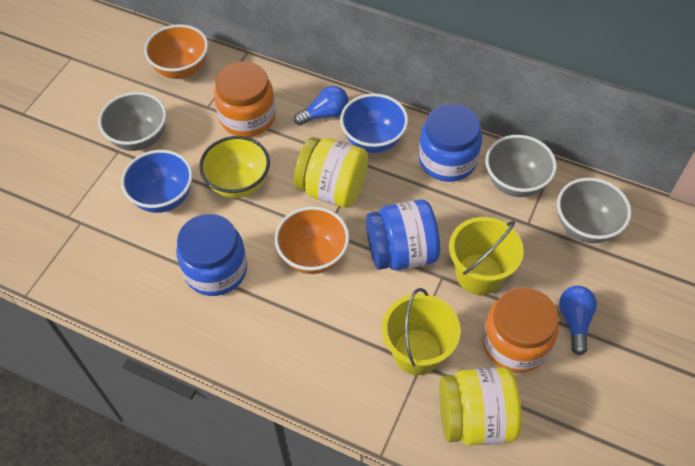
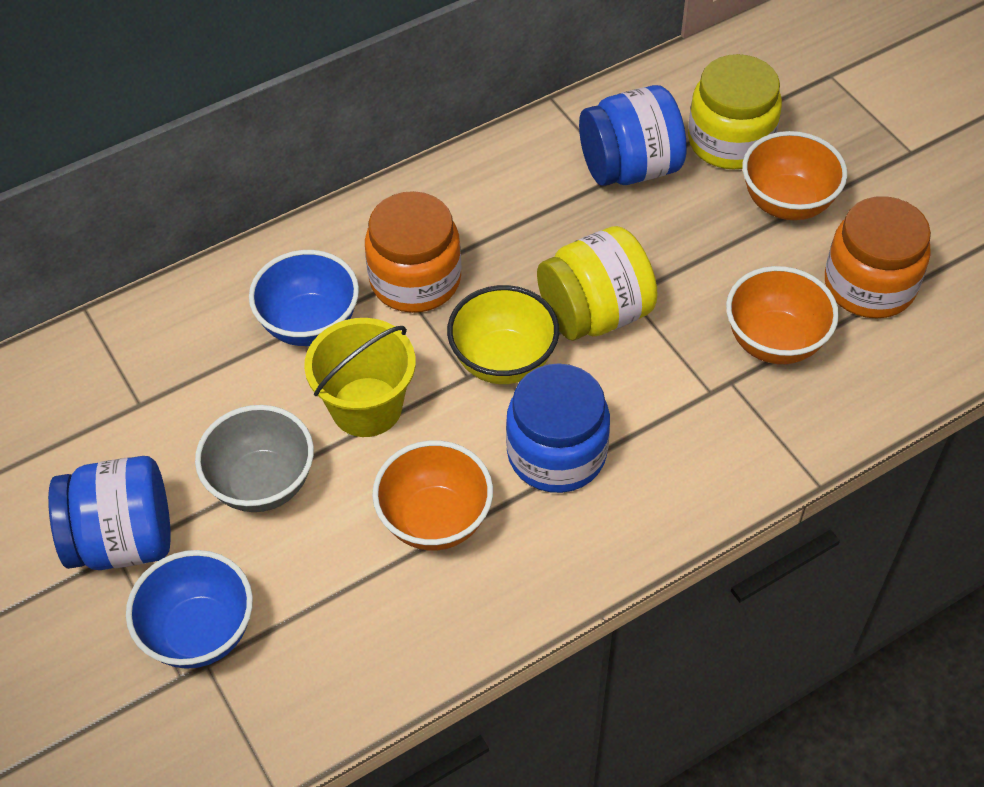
blue light bulb: 2 -> 0
grey bowl: 3 -> 1
orange bowl: 2 -> 3
yellow bucket: 2 -> 1

